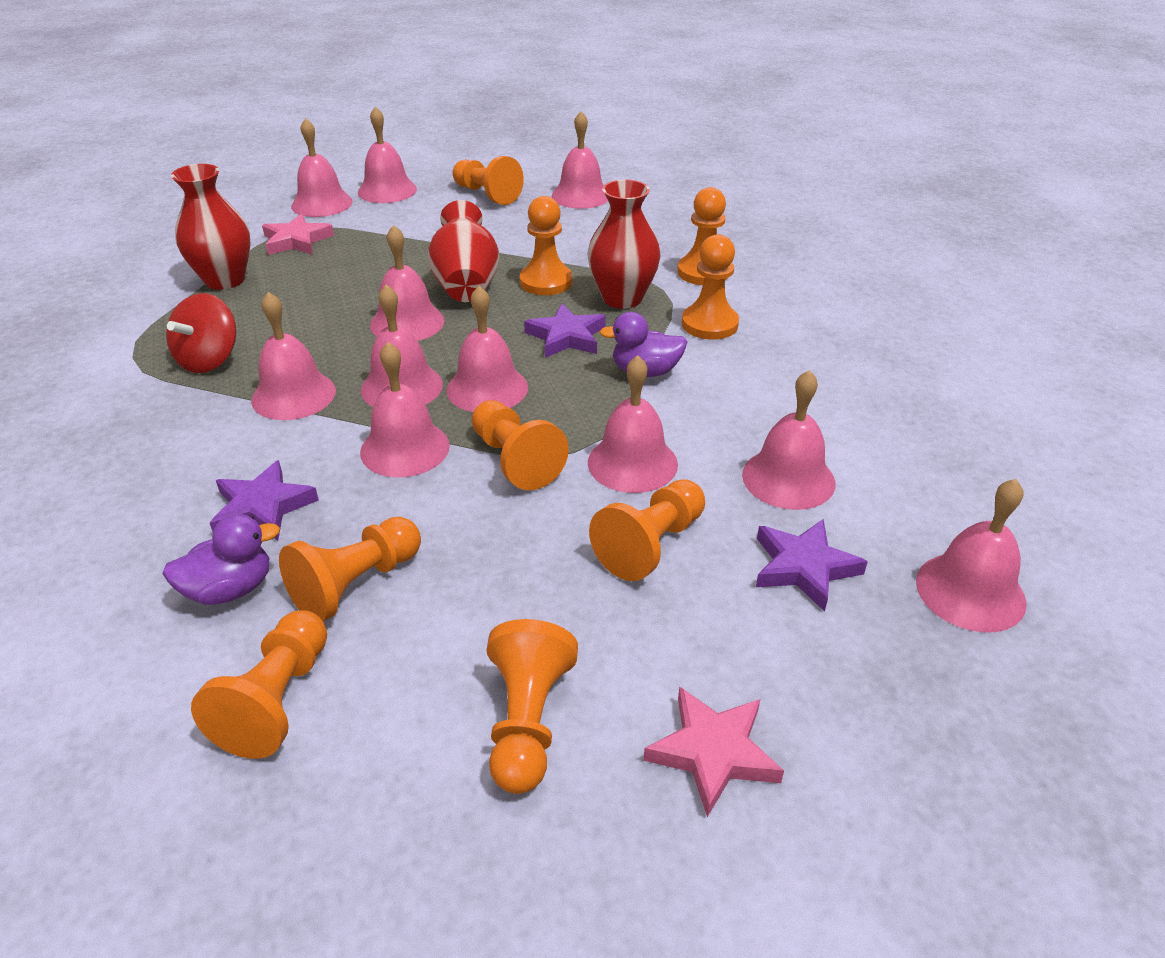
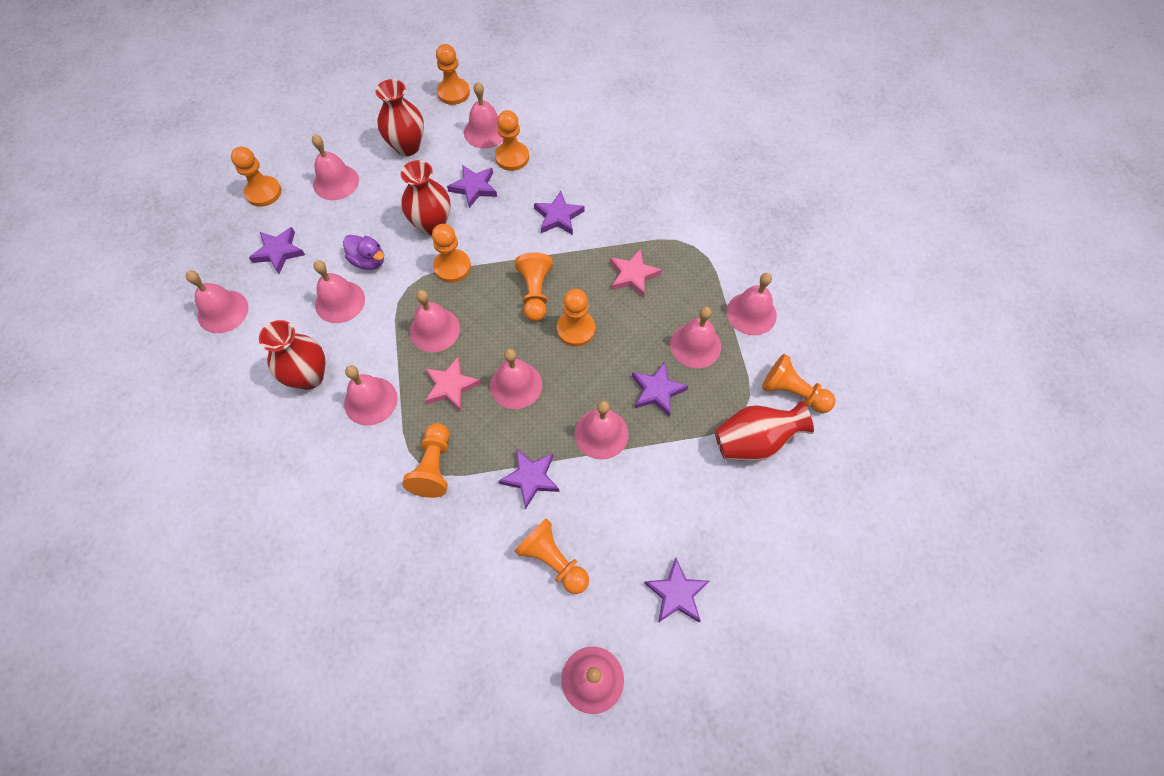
purple duck: 2 -> 1
purple star: 3 -> 6
red spinning top: 1 -> 0
red vase: 3 -> 4

